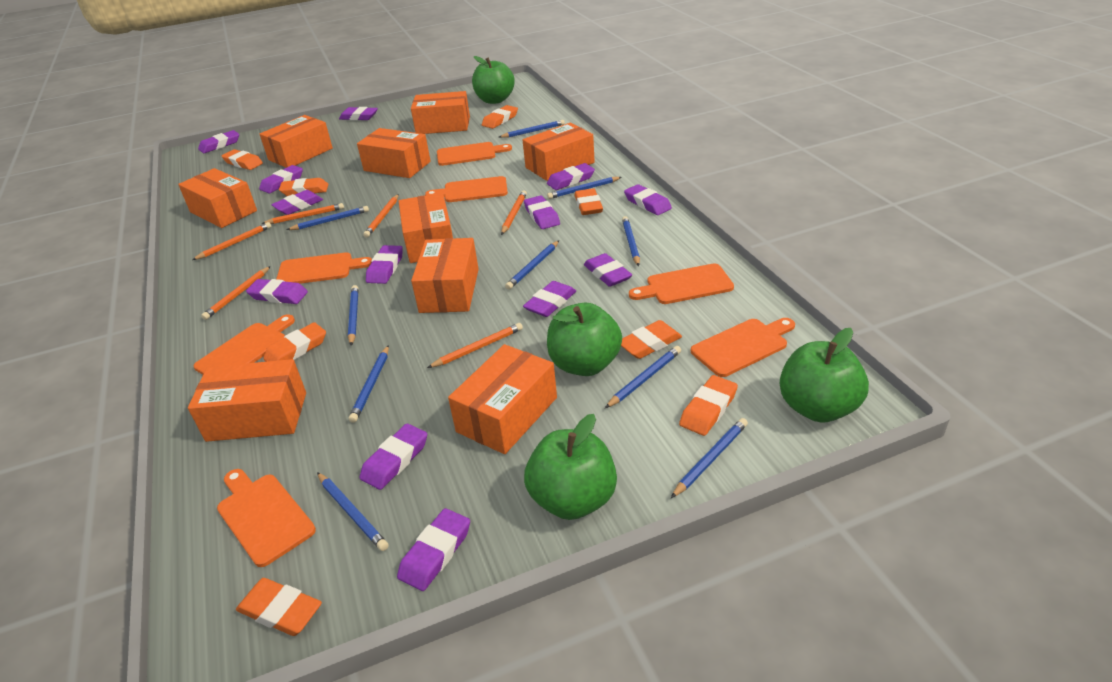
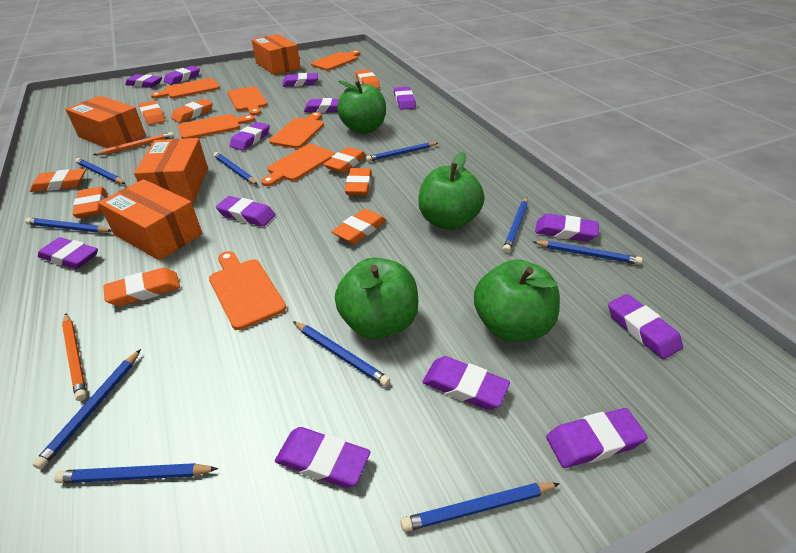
orange box: 9 -> 4
orange eraser: 8 -> 9
orange pencil: 6 -> 2

